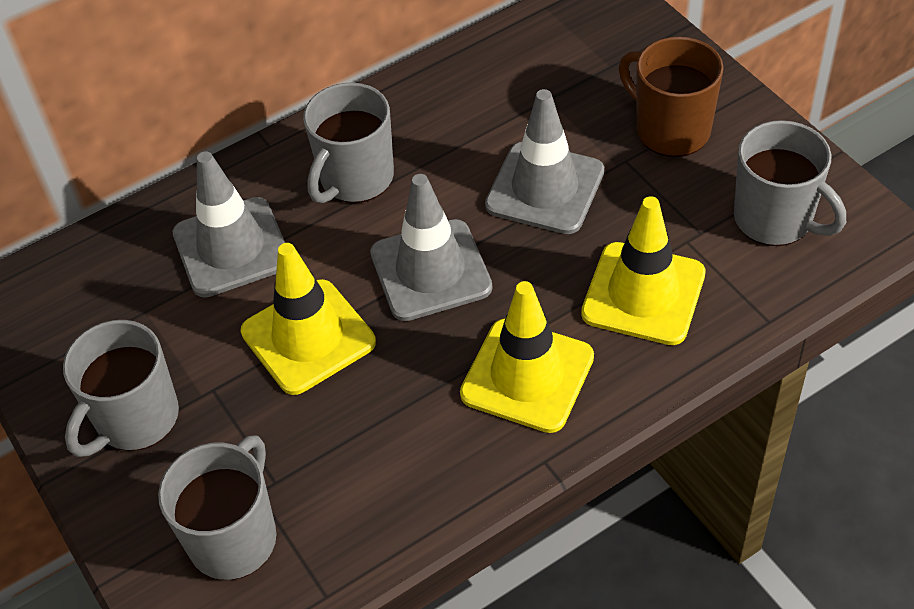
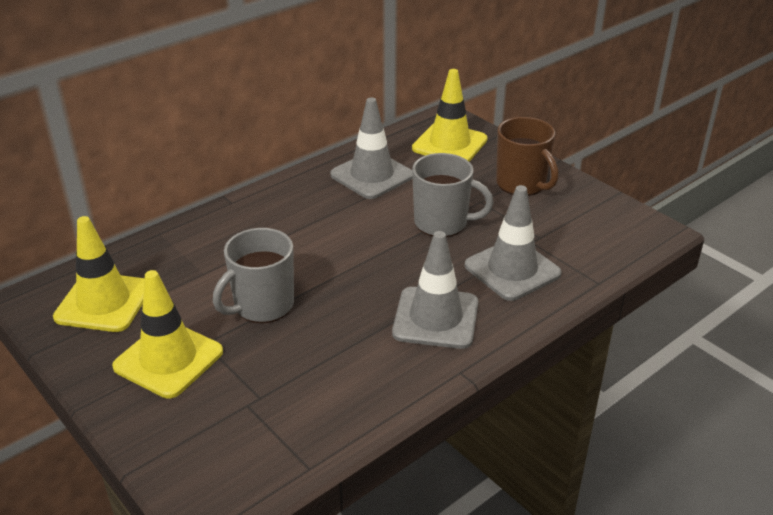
grey mug: 4 -> 2

